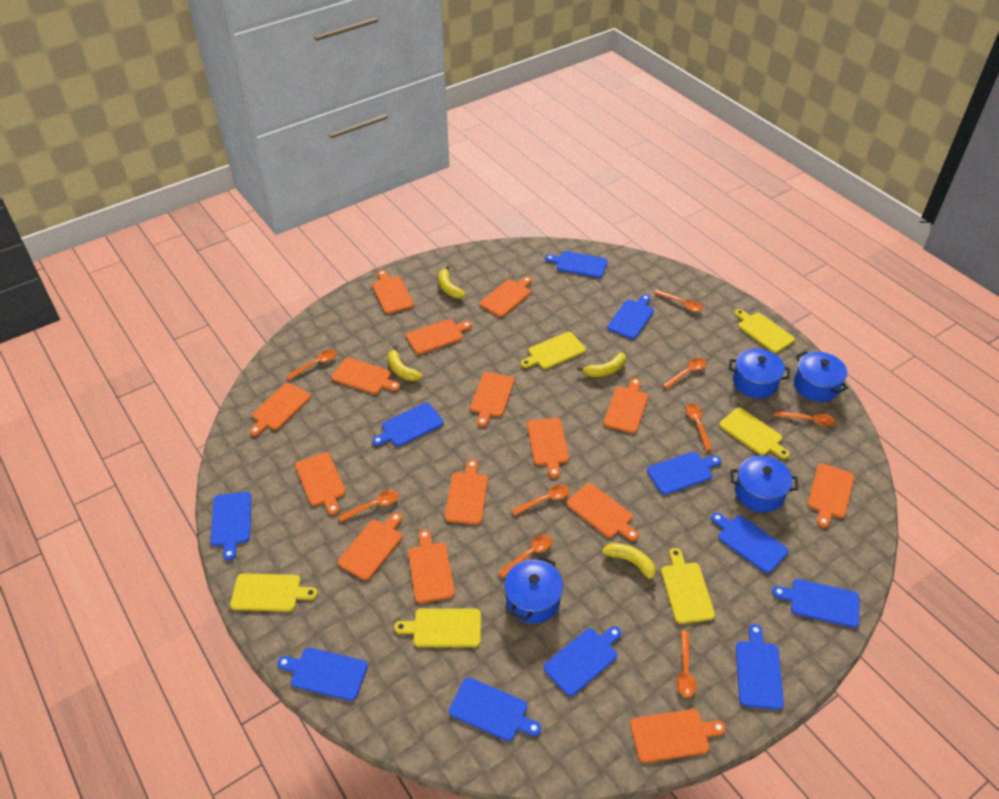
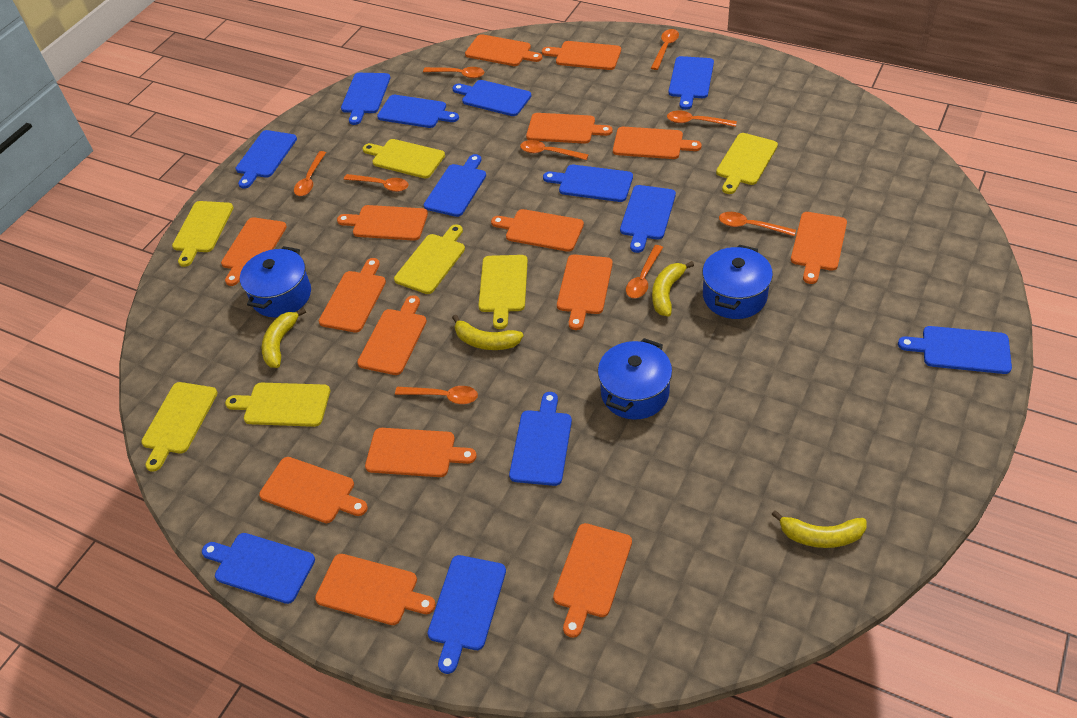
blue cutting board: 11 -> 12
blue pot: 4 -> 3
yellow cutting board: 6 -> 7

